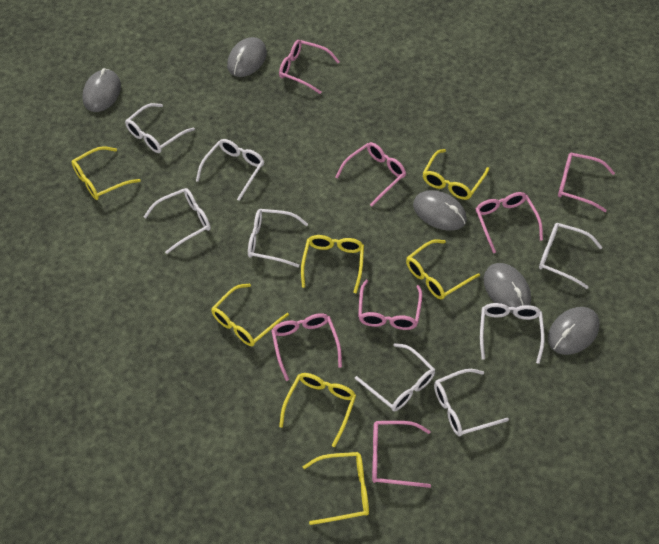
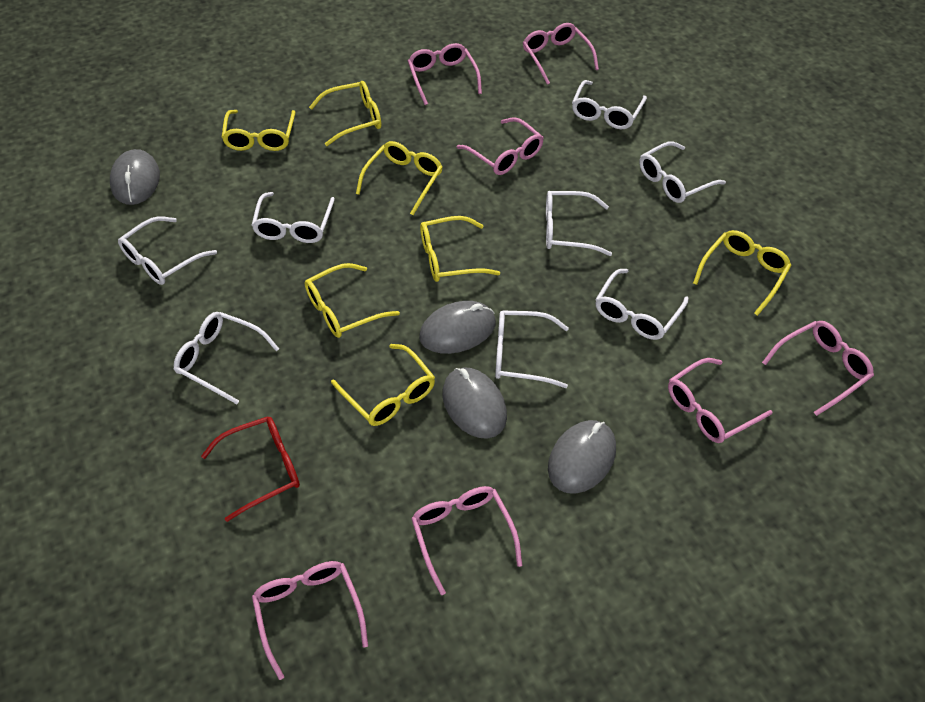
grey mouse: 5 -> 4
red glasses: 0 -> 1

